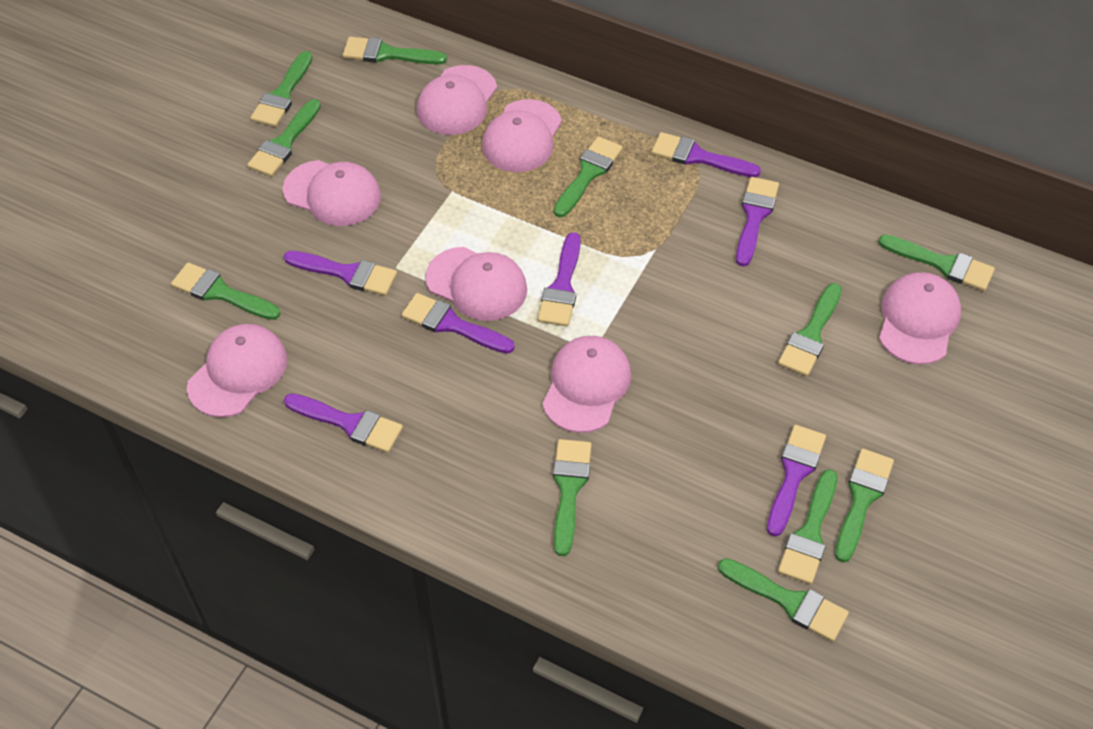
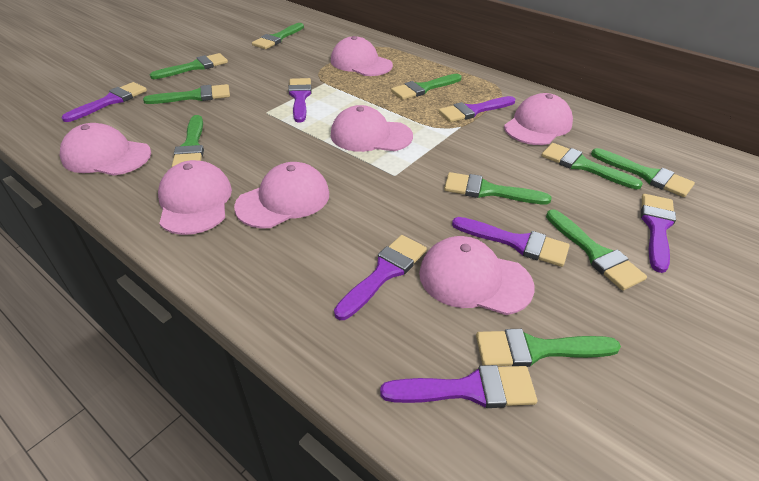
green brush: 11 -> 10

